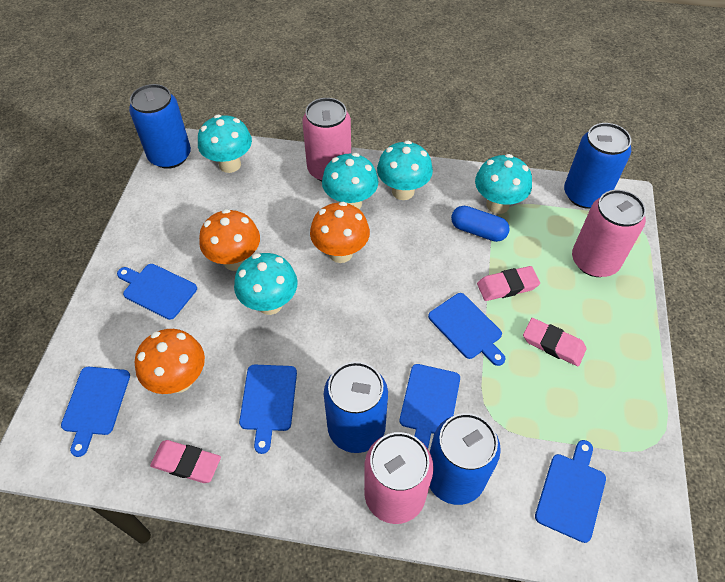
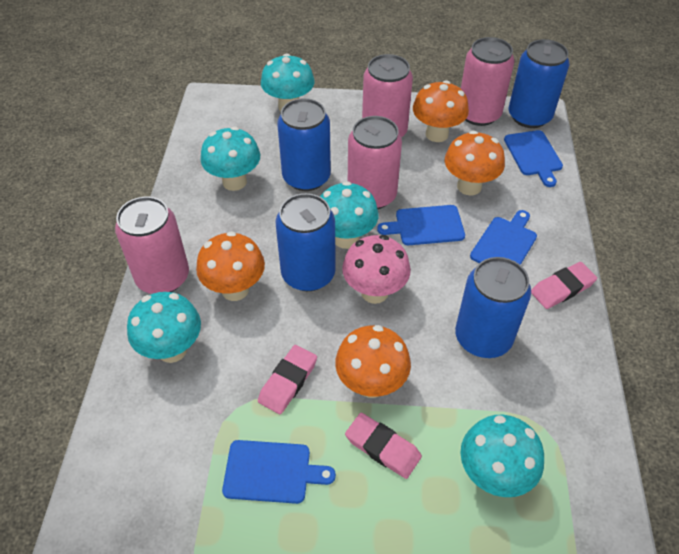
blue capsule: 1 -> 0
blue cutting board: 6 -> 4
orange mushroom: 3 -> 4
pink can: 3 -> 4
pink mushroom: 0 -> 1

